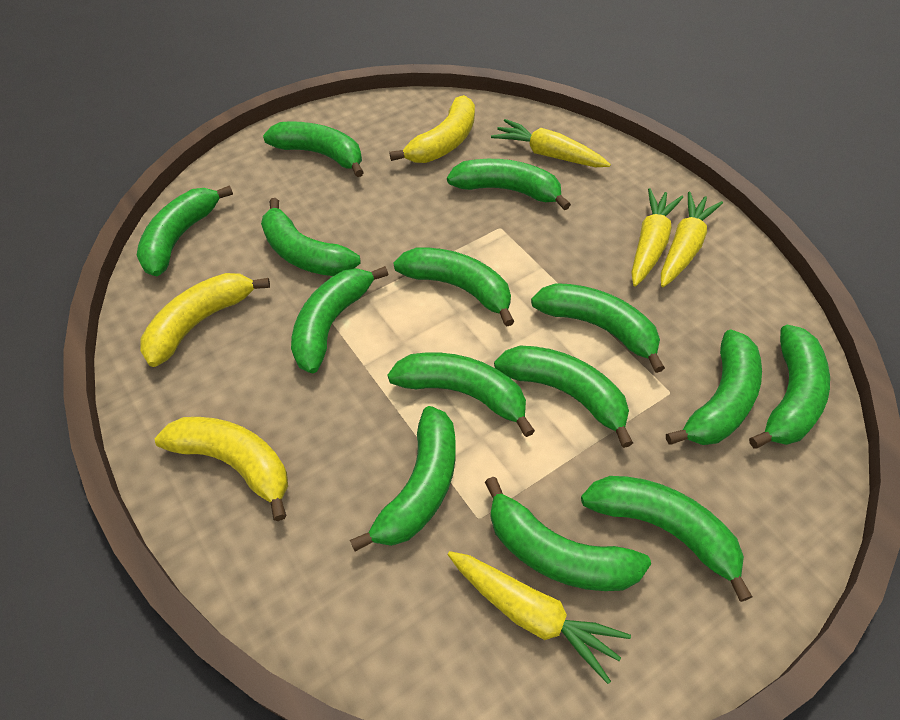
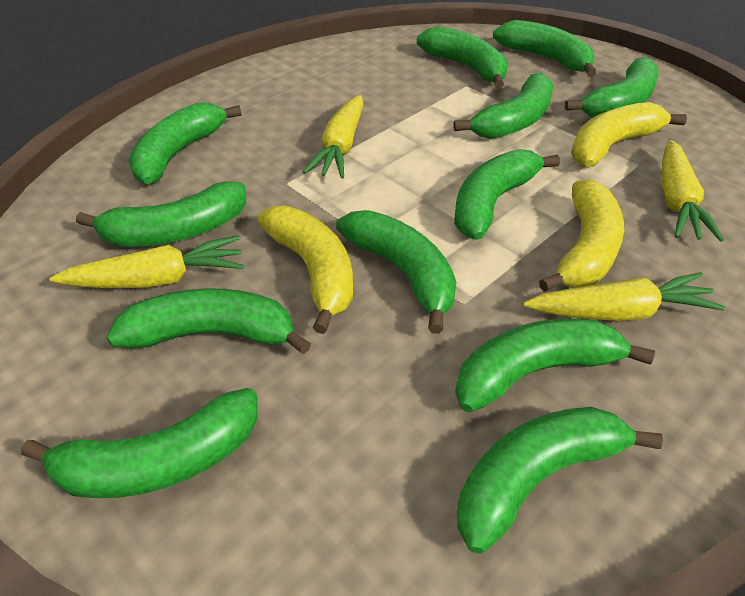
green banana: 14 -> 12

